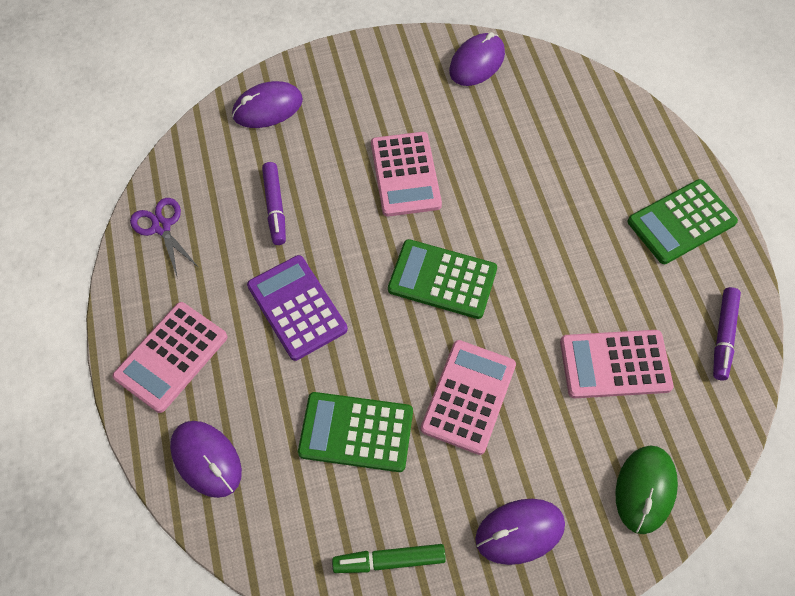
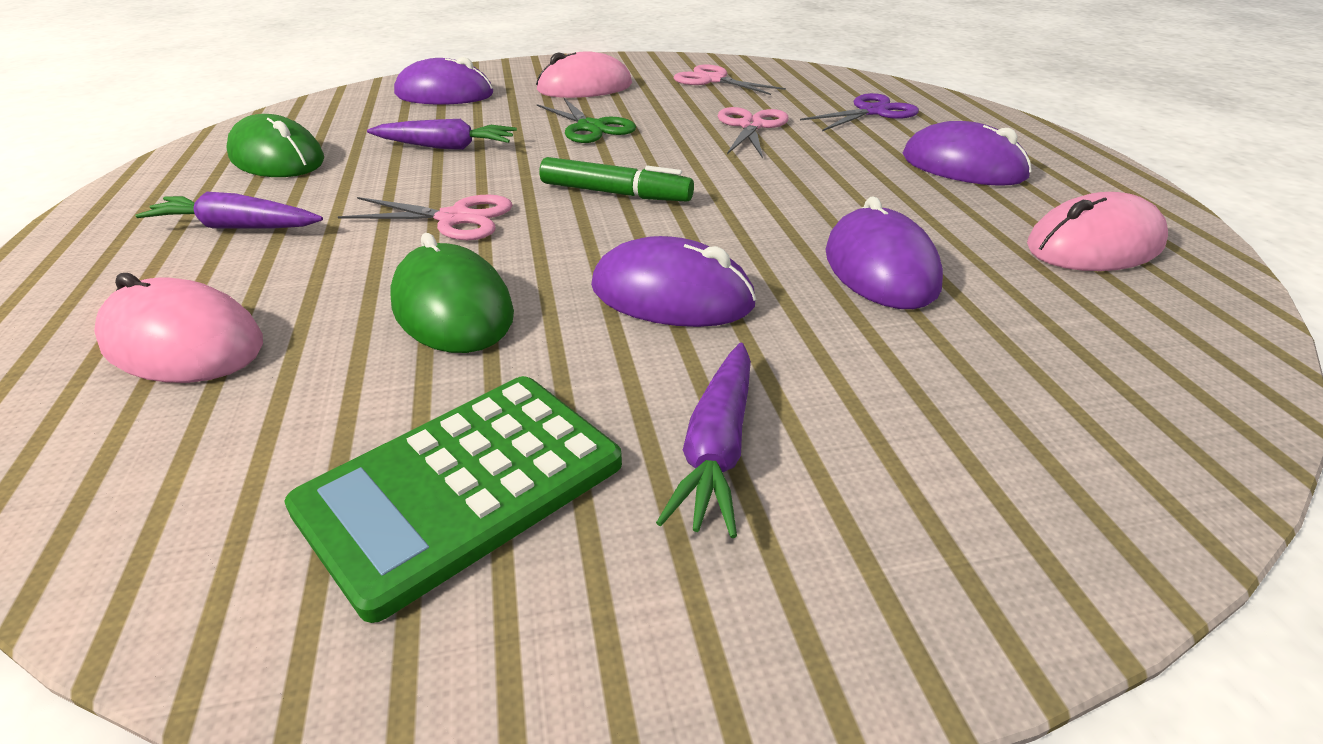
green calculator: 3 -> 1
green mouse: 1 -> 2
green scissors: 0 -> 1
pink calculator: 4 -> 0
pink mouse: 0 -> 3
pink scissors: 0 -> 3
purple calculator: 1 -> 0
purple carrot: 0 -> 3
purple marker: 2 -> 0

